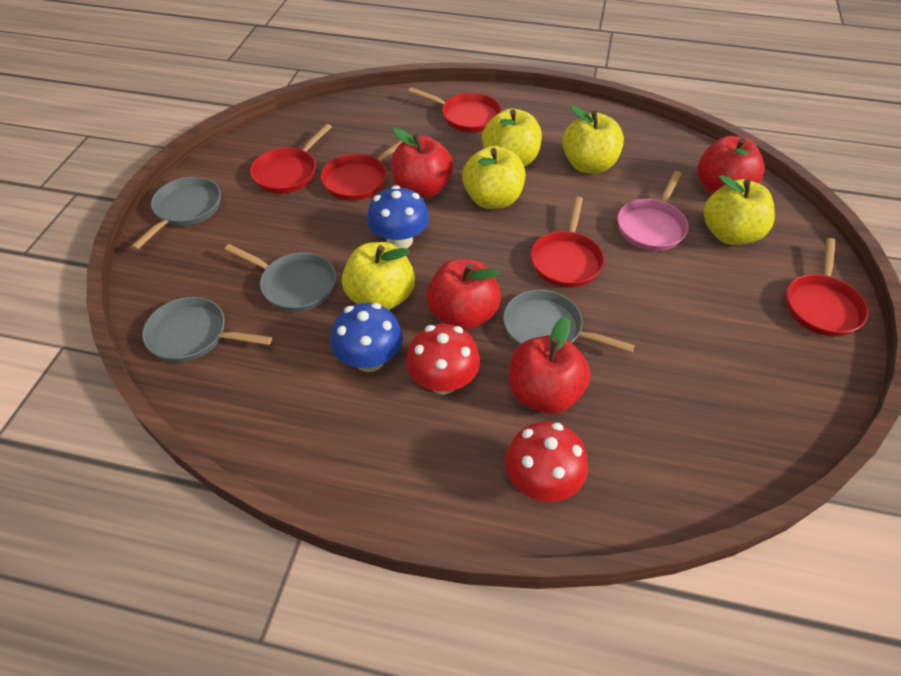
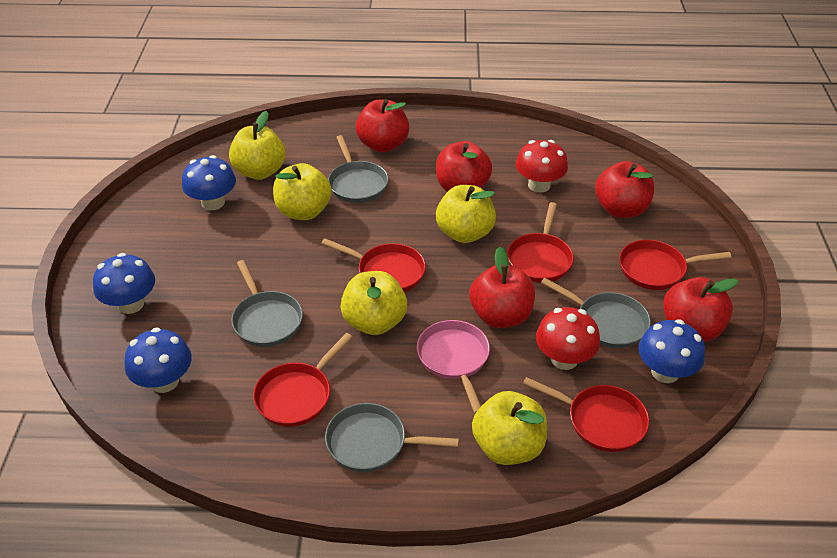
blue mushroom: 2 -> 4
red apple: 4 -> 5

